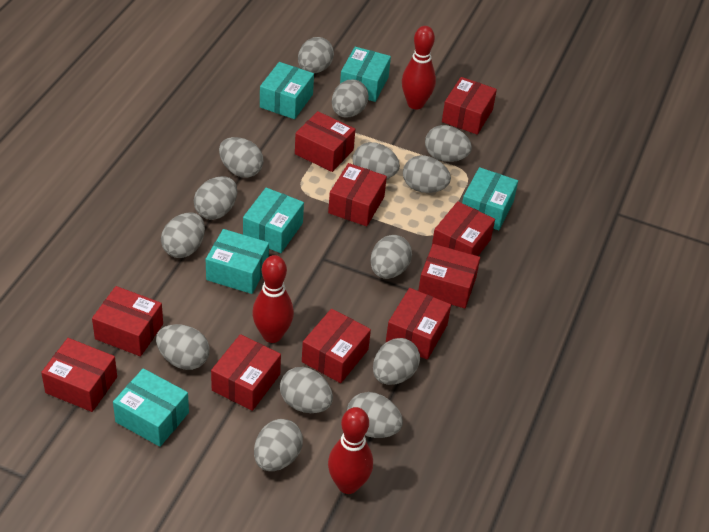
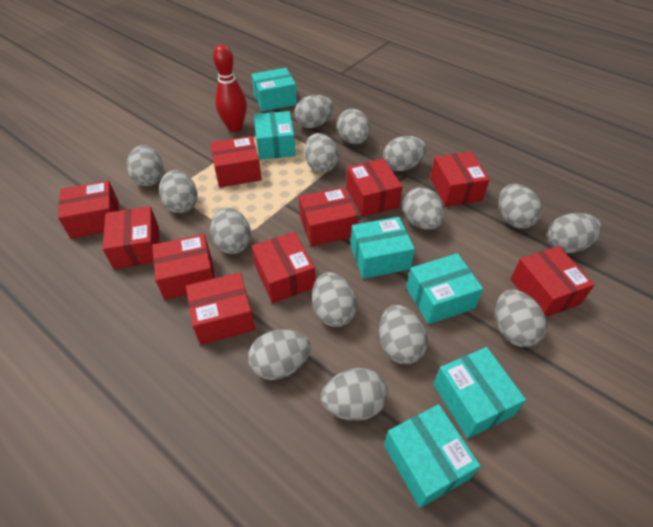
grey egg: 14 -> 15
red bowling pin: 3 -> 1

